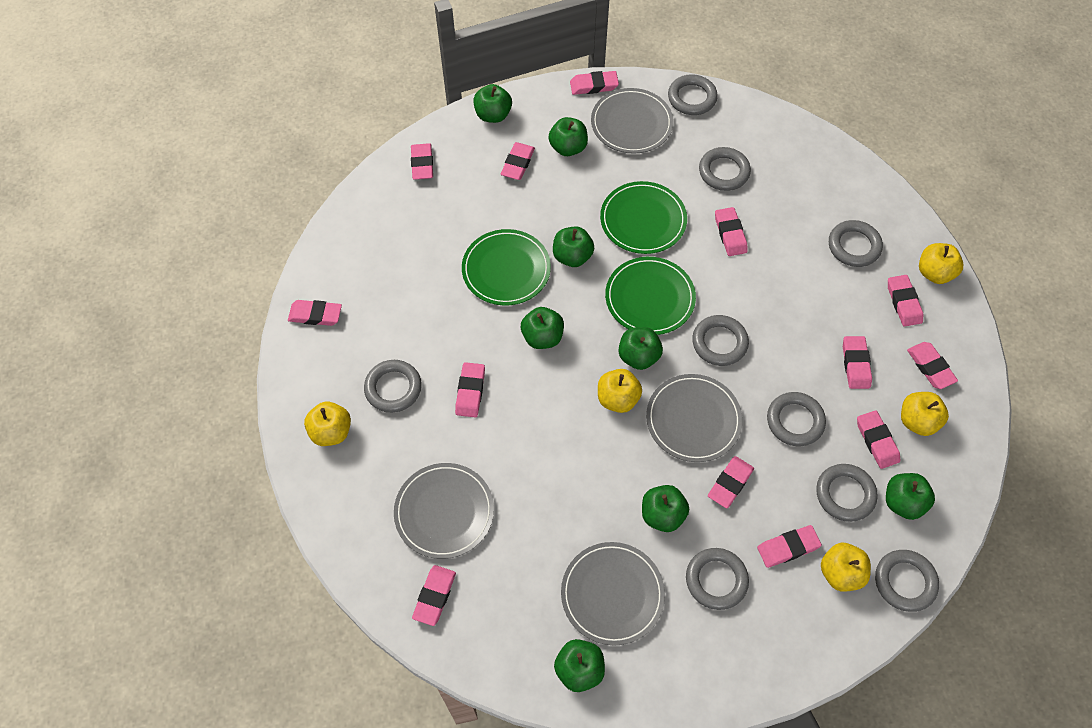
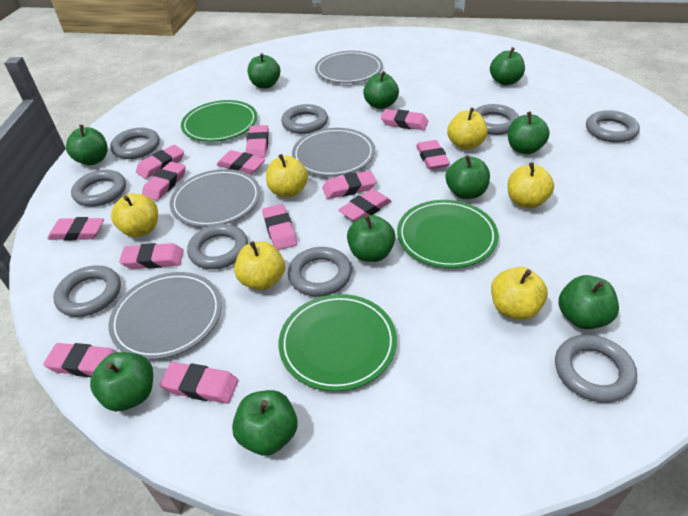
green apple: 8 -> 10
yellow apple: 5 -> 6

